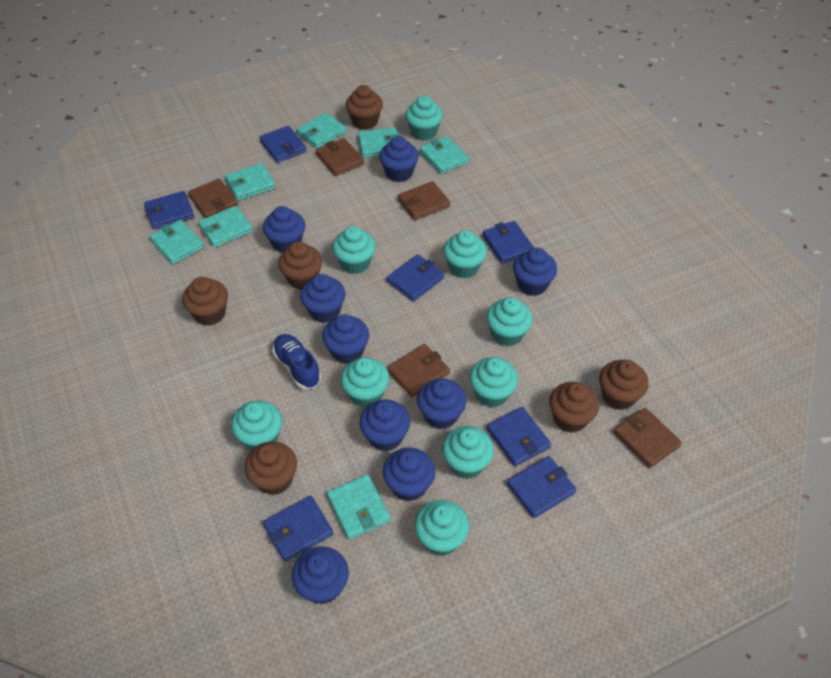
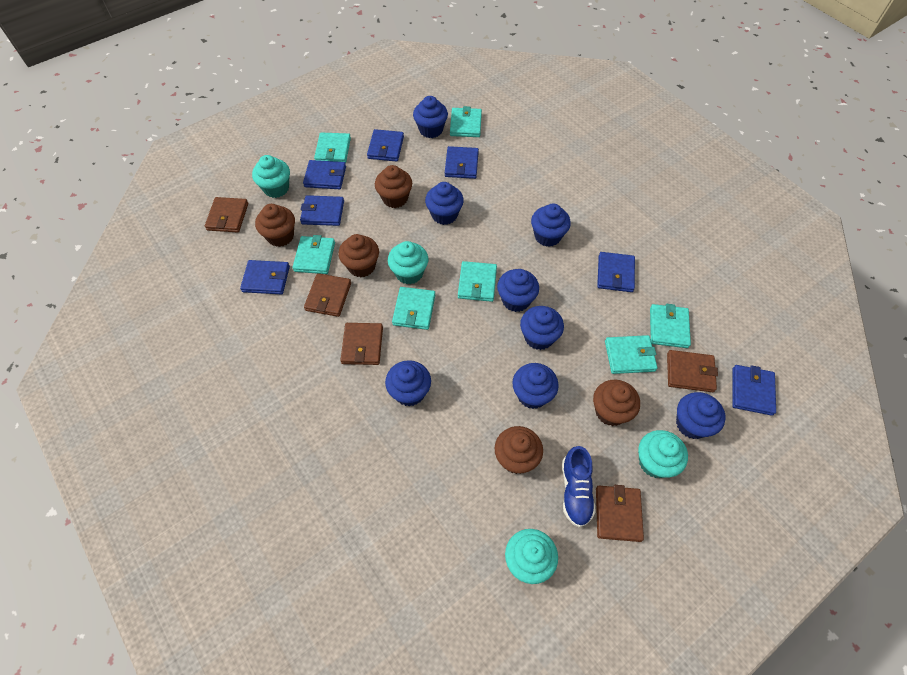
blue cupcake: 9 -> 8
brown cupcake: 6 -> 5
turquoise cupcake: 9 -> 4

